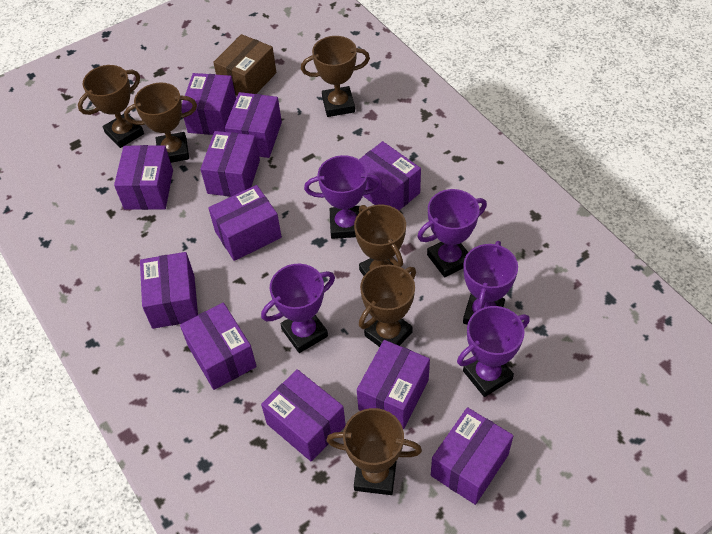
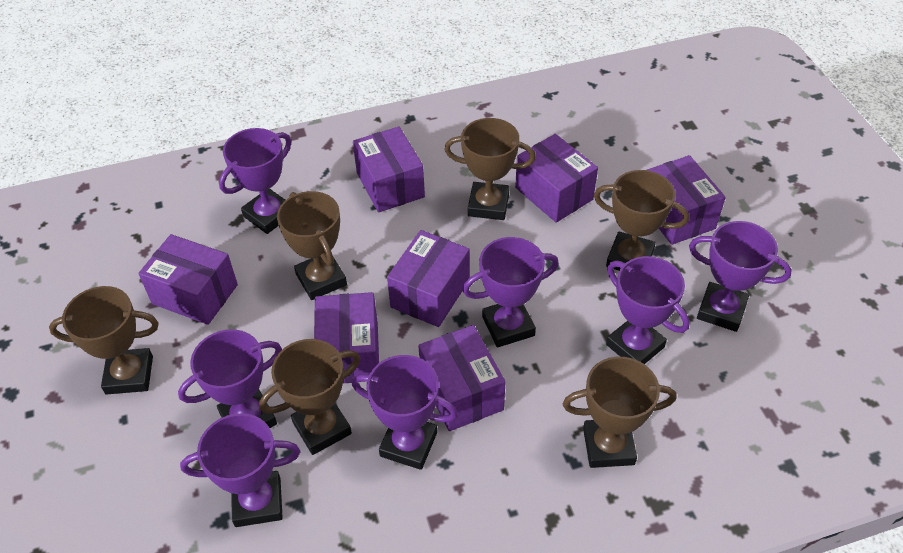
brown box: 1 -> 0
purple box: 11 -> 7
purple trophy: 5 -> 7

